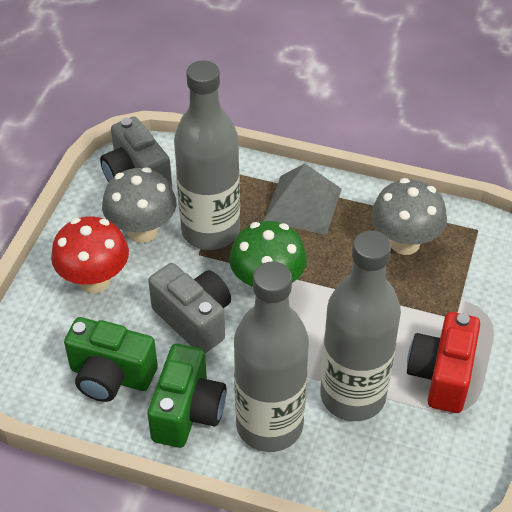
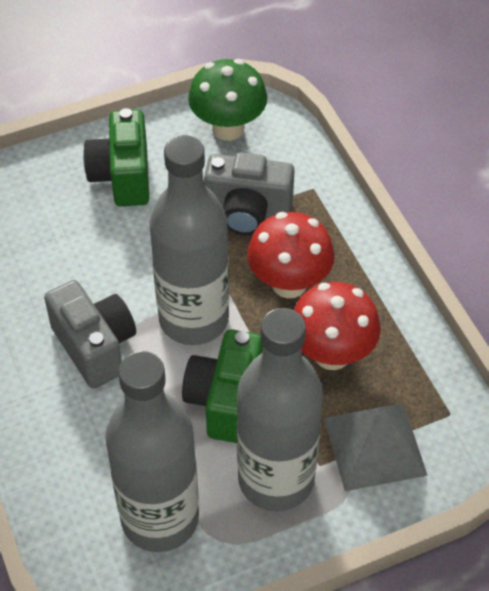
grey mushroom: 2 -> 0
red camera: 1 -> 0
red mushroom: 1 -> 2

